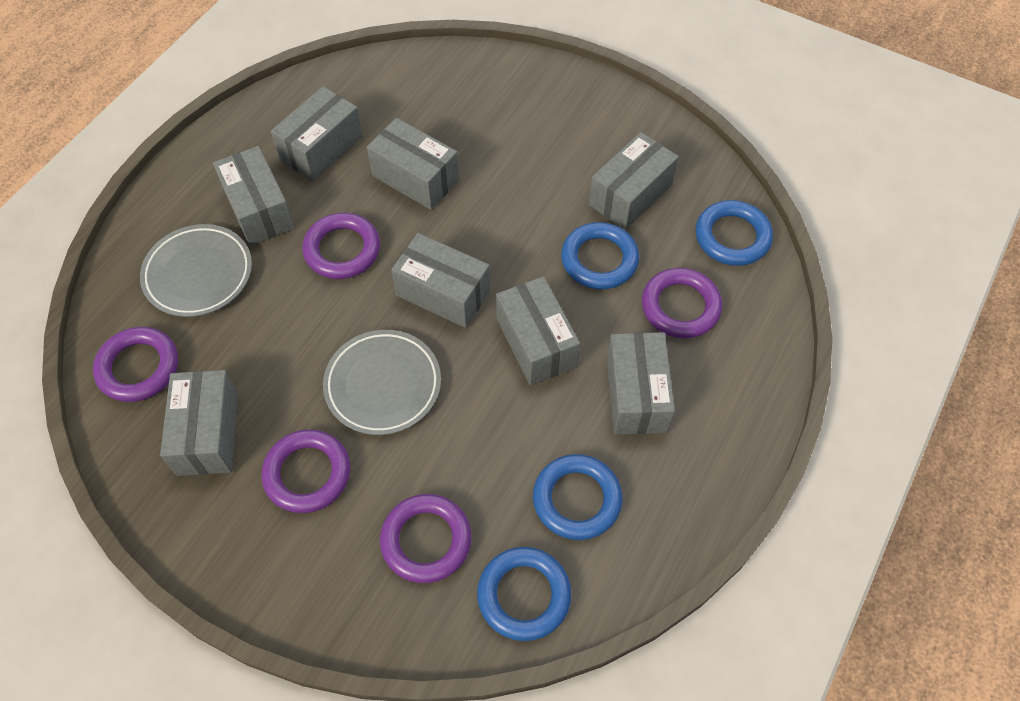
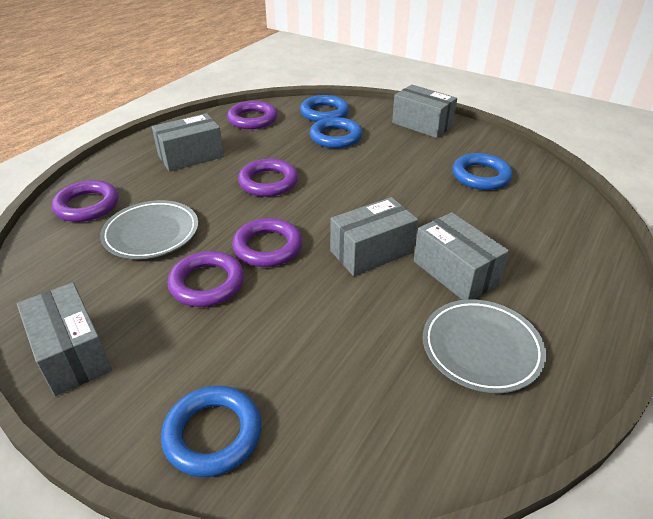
grey box: 8 -> 5

